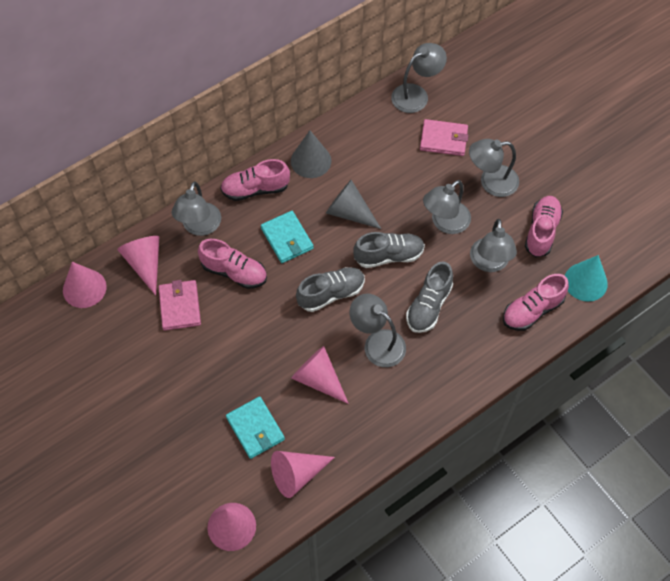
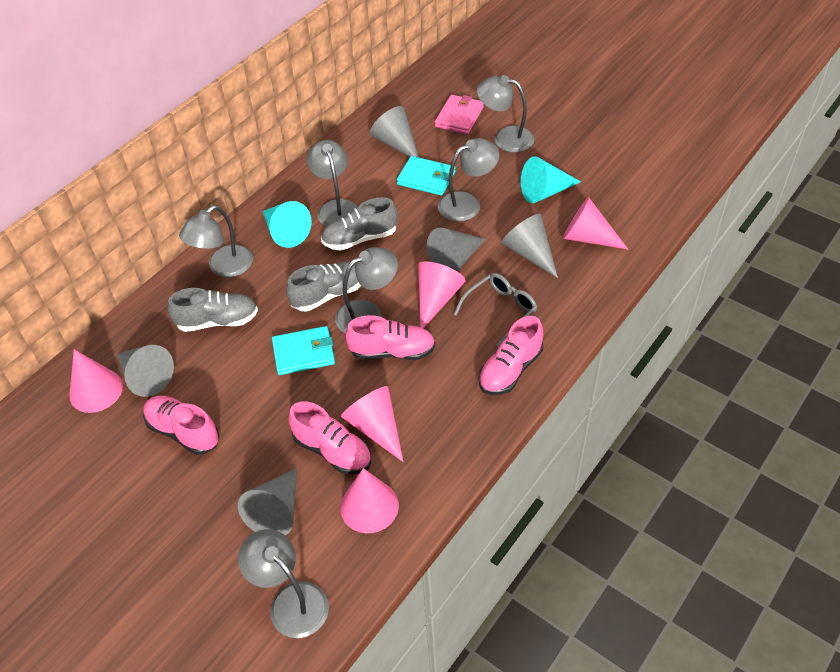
grey cone: 2 -> 5
grey glasses: 0 -> 1
pink wallet: 2 -> 1
turquoise cone: 1 -> 2

